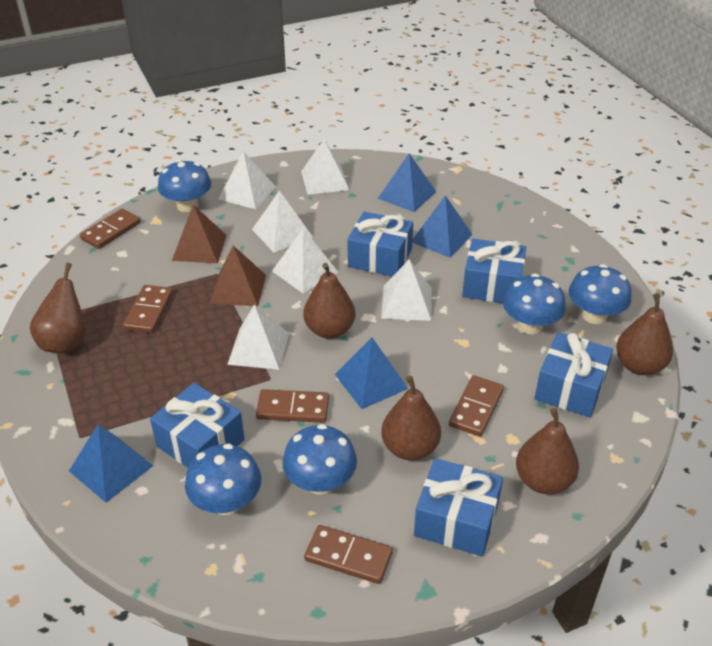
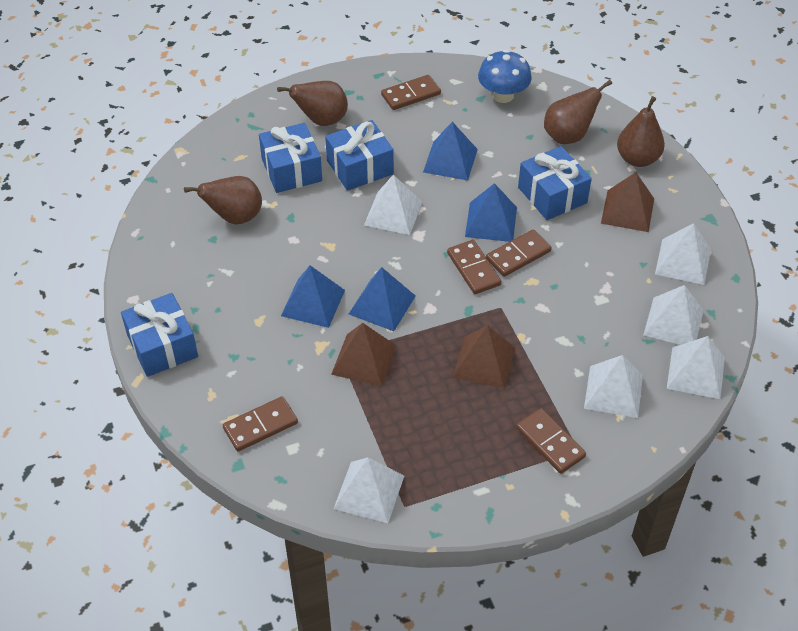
blue gift: 5 -> 4
blue mushroom: 5 -> 1
brown pear: 5 -> 4
brown pyramid: 2 -> 3

